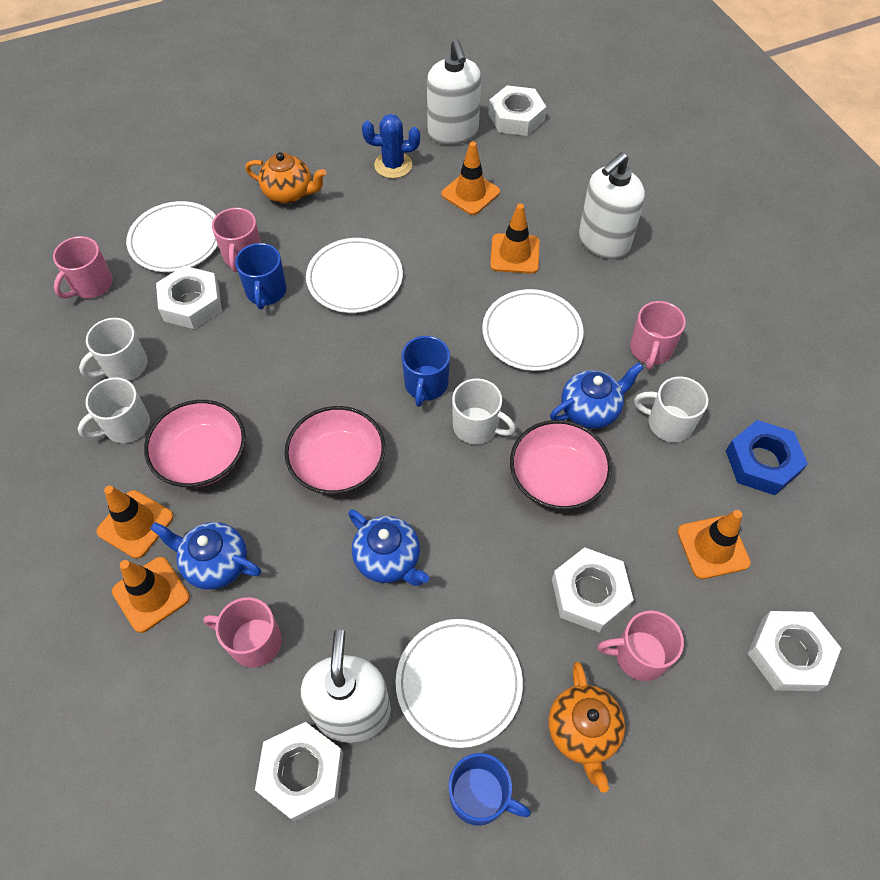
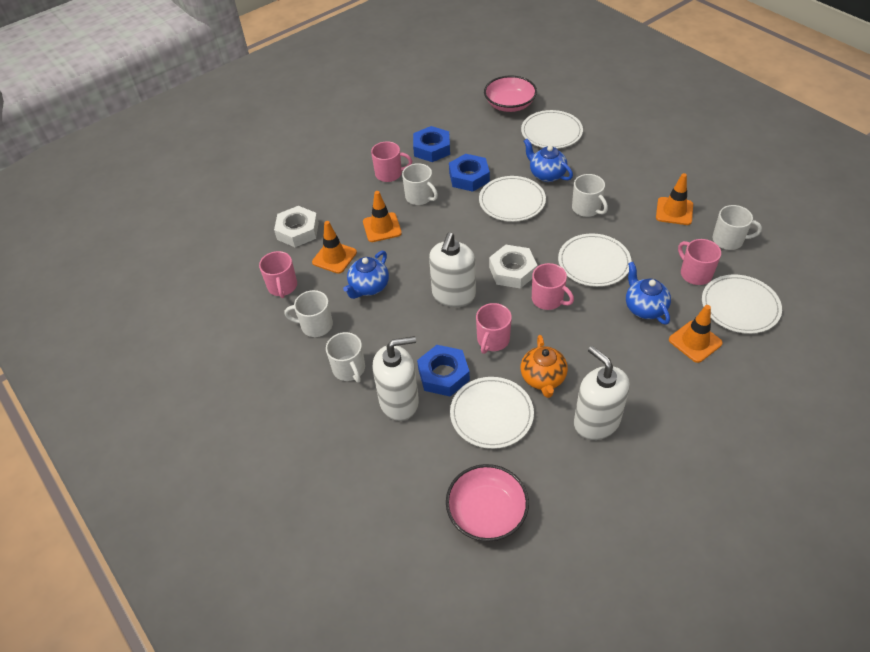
blue cactus: 1 -> 0
blue mug: 3 -> 0
blue nut: 1 -> 3
orange teapot: 2 -> 1
orange traffic cone: 5 -> 4
pink bowl: 3 -> 2
white mug: 4 -> 5
white nut: 5 -> 2
white plate: 4 -> 5

